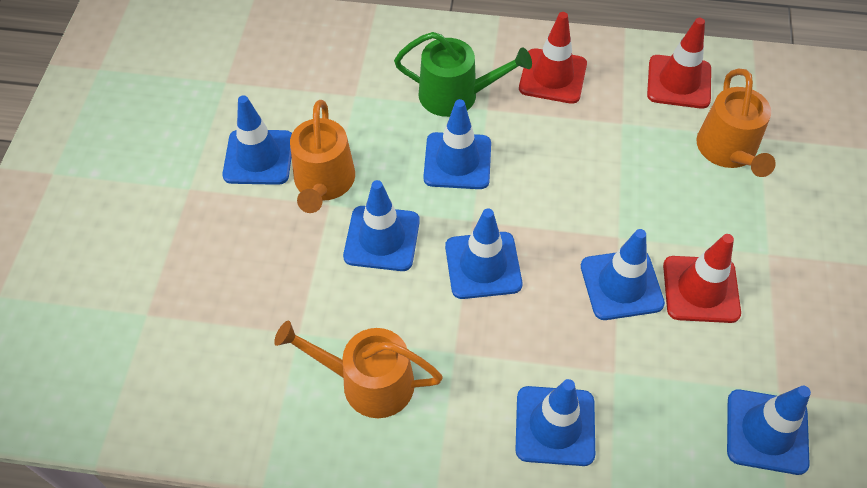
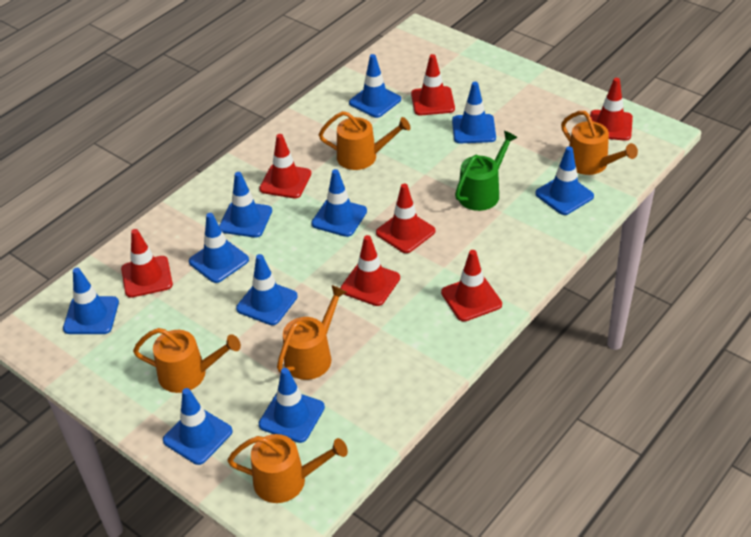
blue traffic cone: 7 -> 10
orange watering can: 3 -> 5
red traffic cone: 3 -> 7

